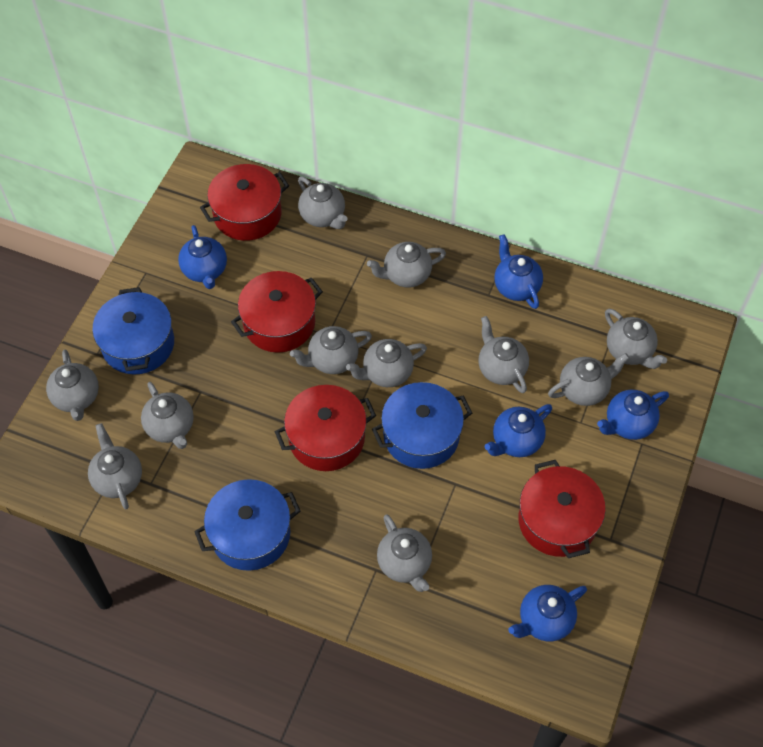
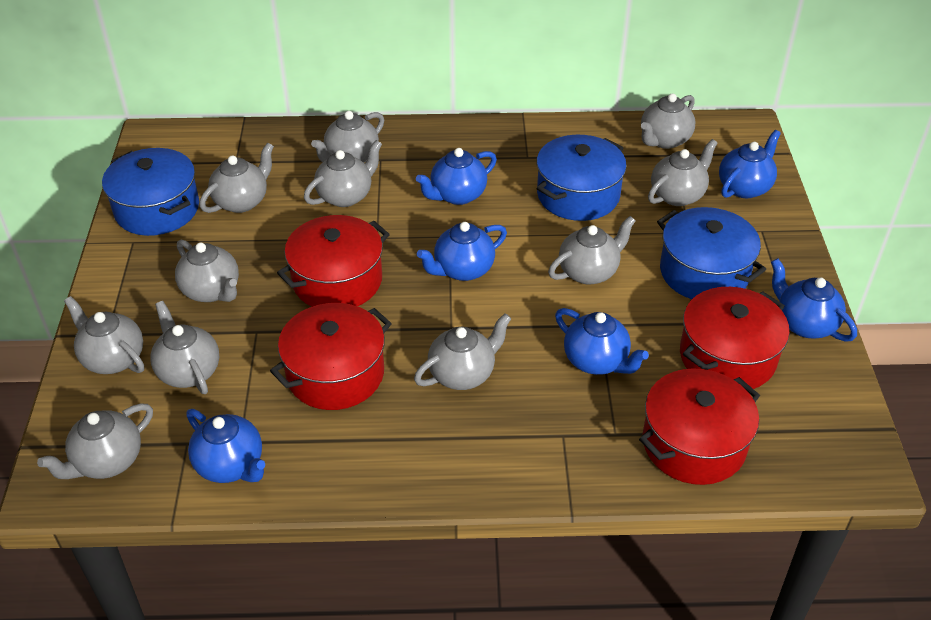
blue teapot: 5 -> 6

